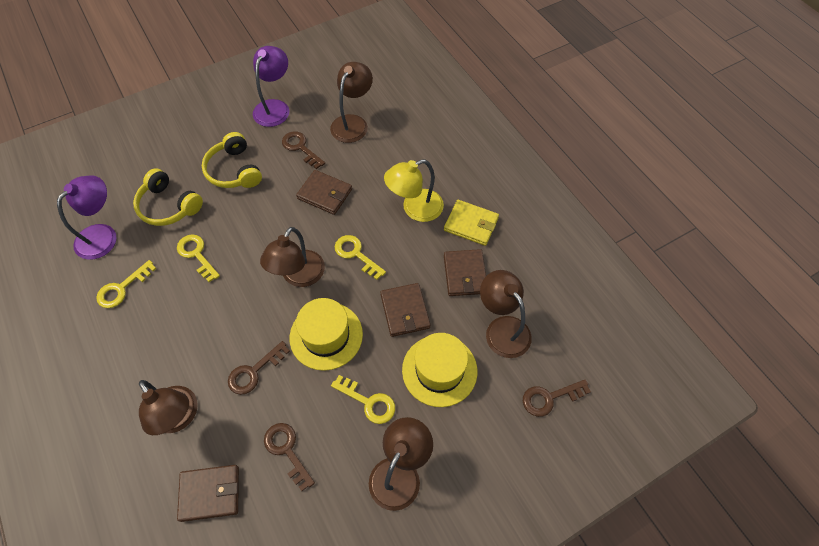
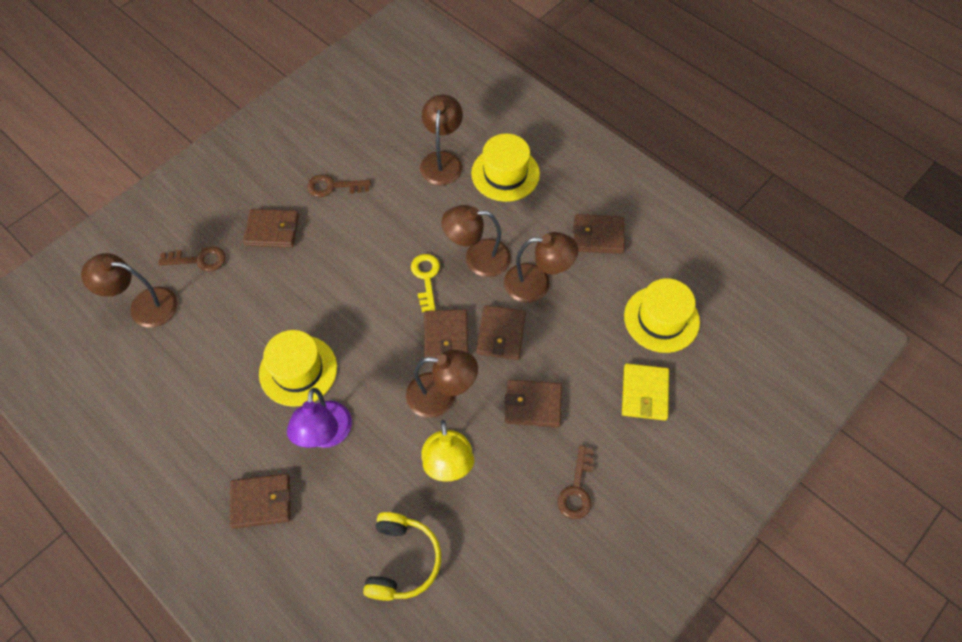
brown key: 4 -> 3
brown wallet: 4 -> 6
purple lamp: 2 -> 1
yellow hat: 2 -> 3
yellow headphones: 2 -> 1
yellow key: 4 -> 1

